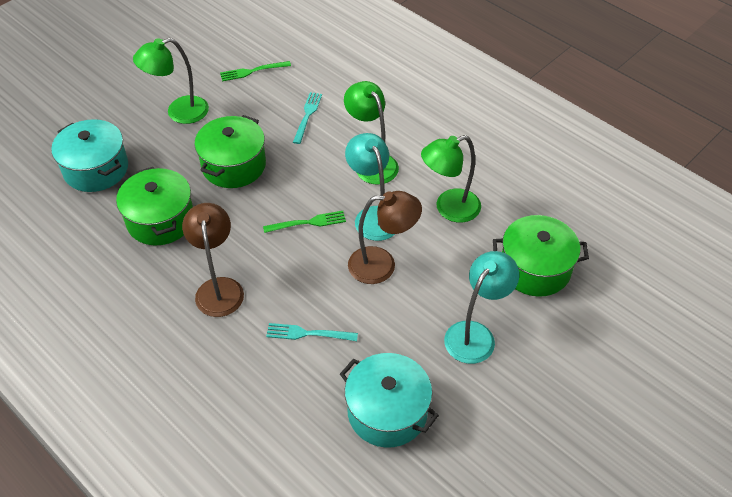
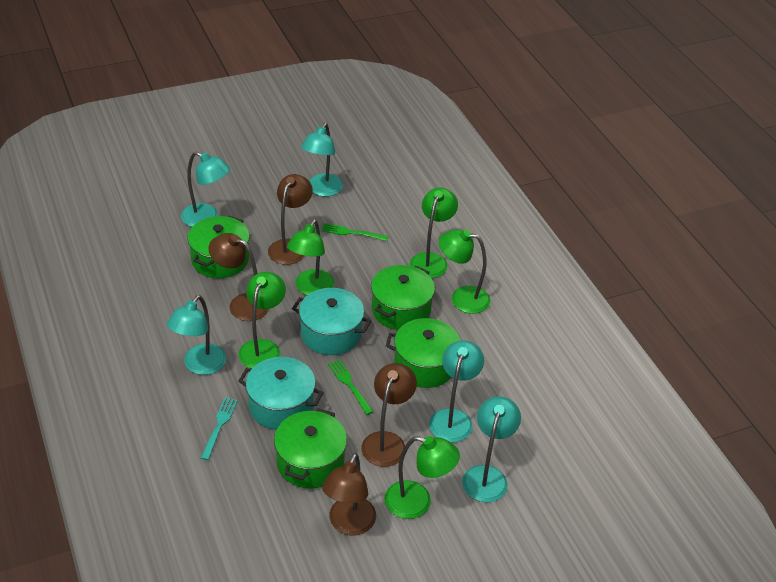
brown lamp: 2 -> 4
green lamp: 3 -> 5
green pot: 3 -> 4
turquoise fork: 2 -> 1
turquoise lamp: 2 -> 5

